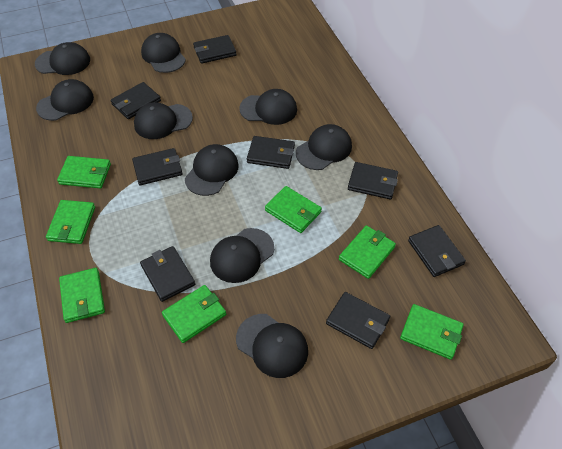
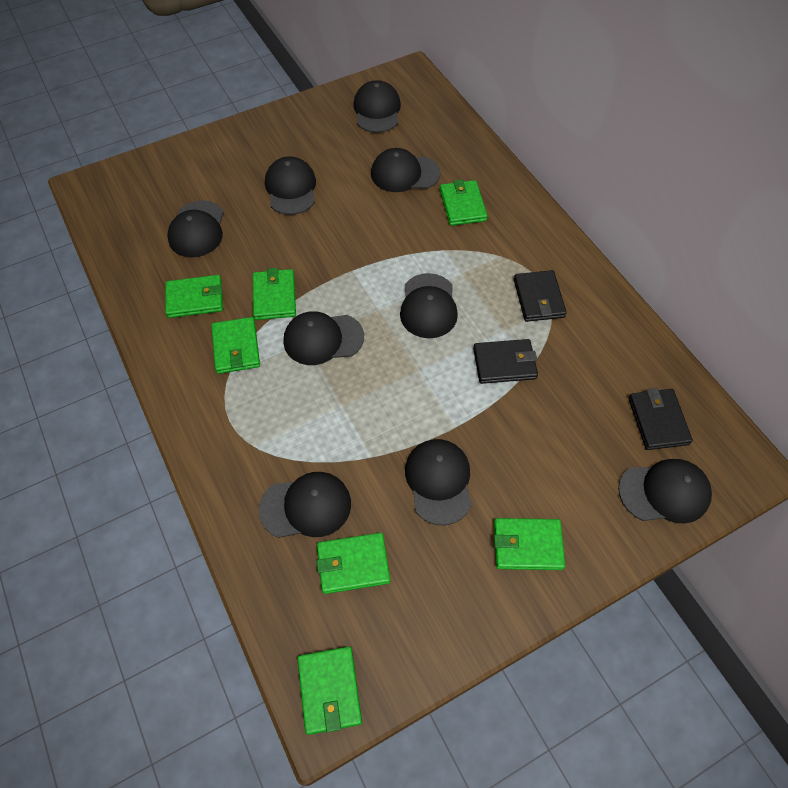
black wallet: 8 -> 3

